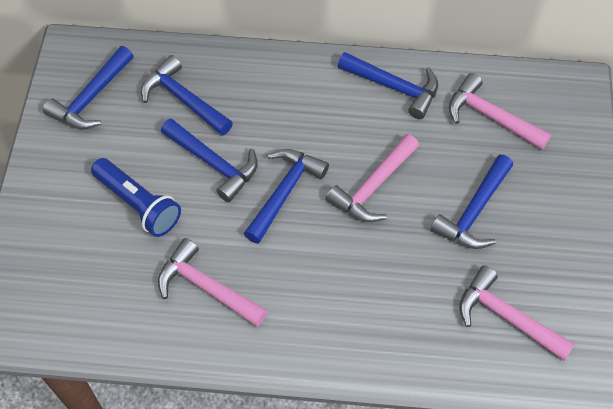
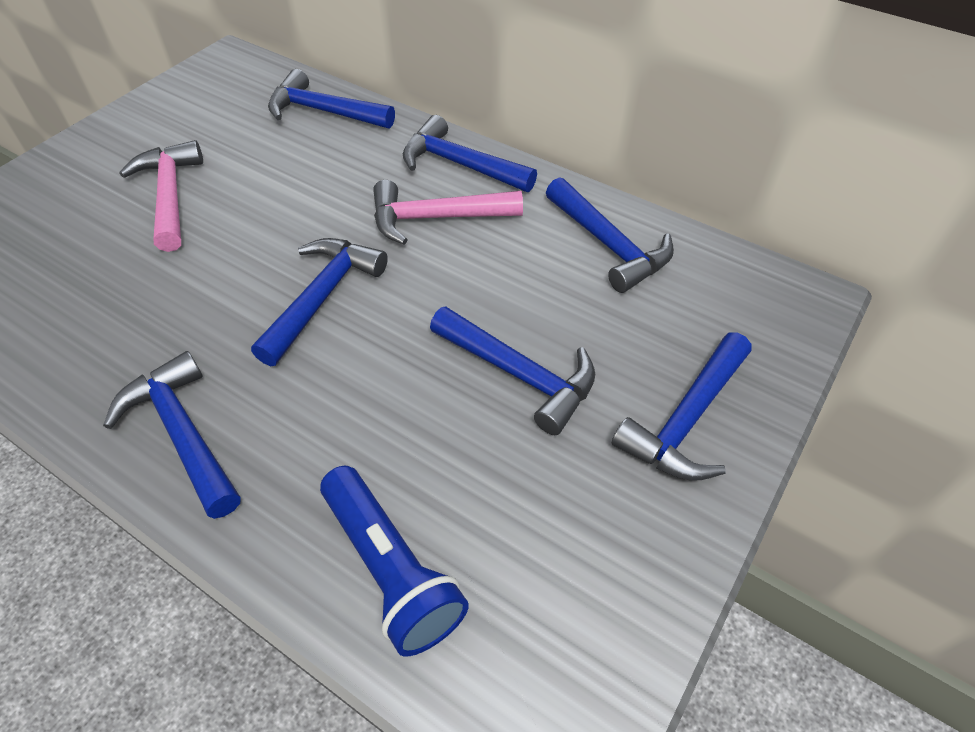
blue hammer: 6 -> 7
pink hammer: 4 -> 2

